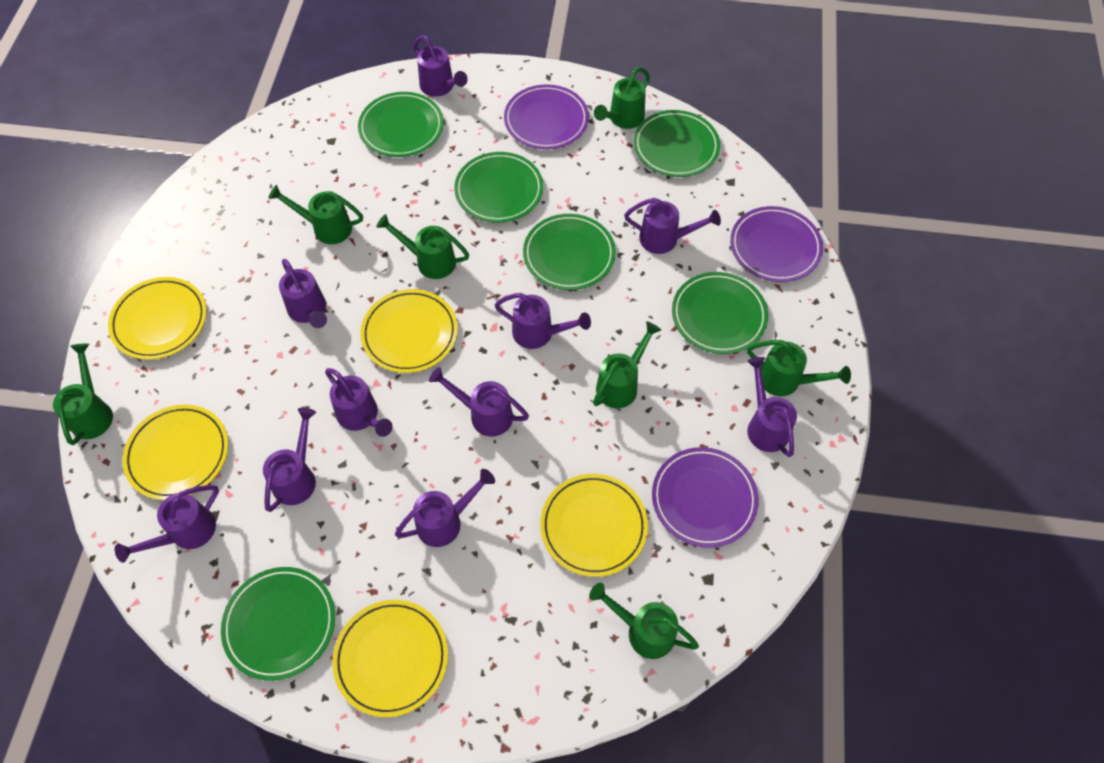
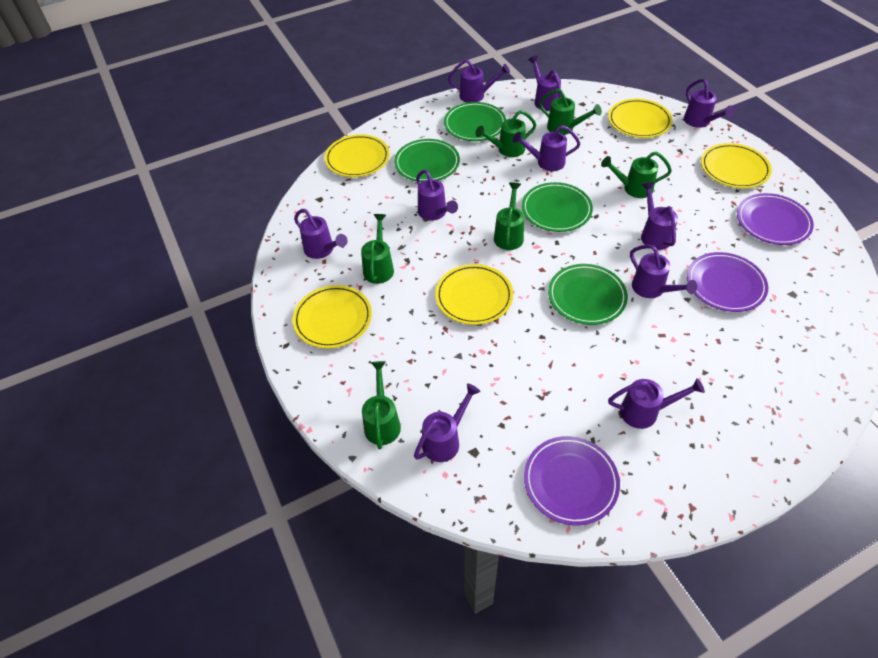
green plate: 6 -> 4
green watering can: 7 -> 6

